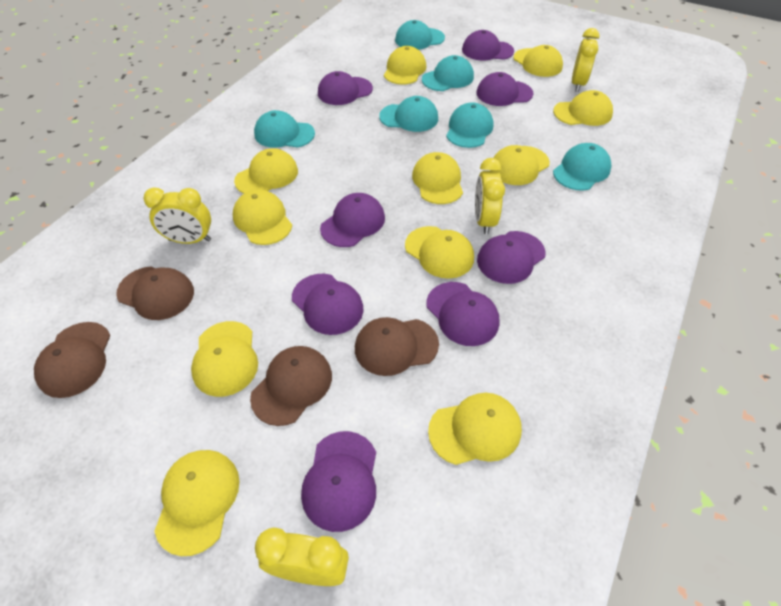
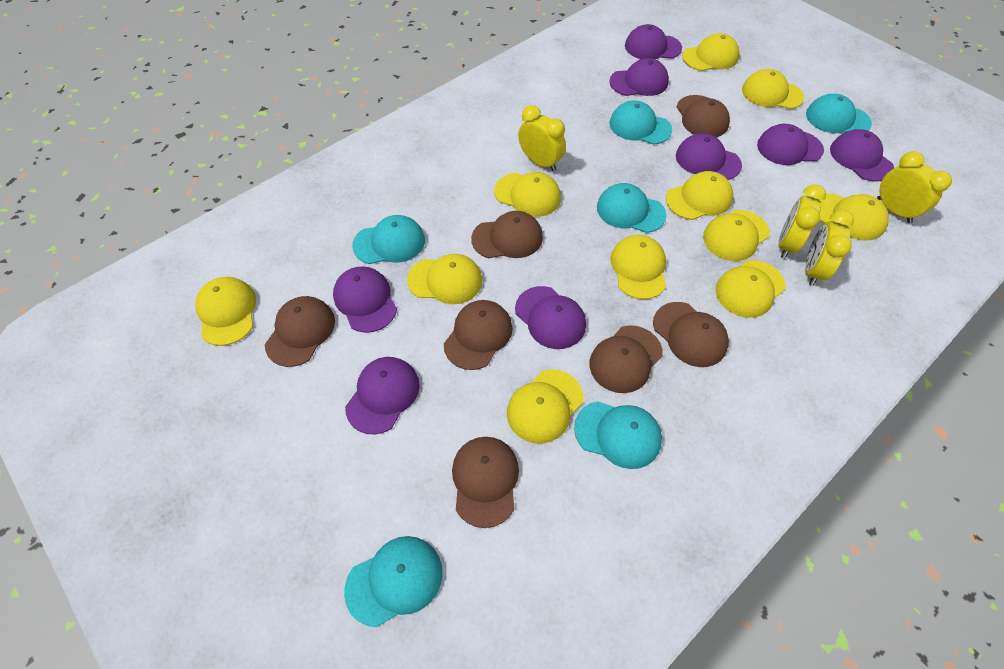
brown cap: 4 -> 7

